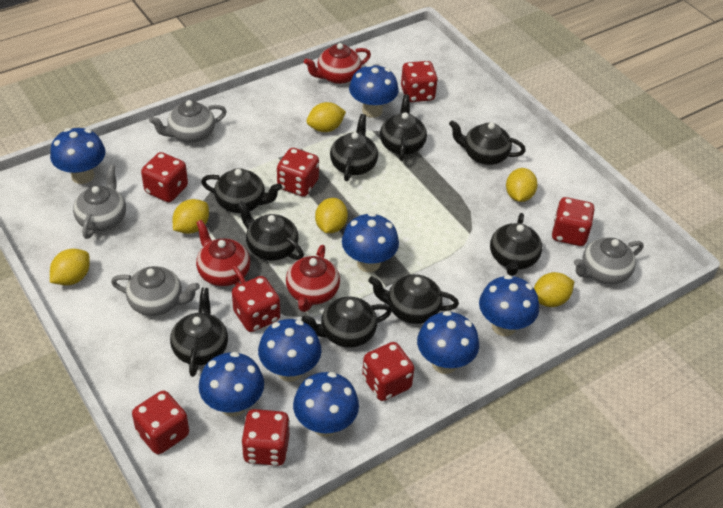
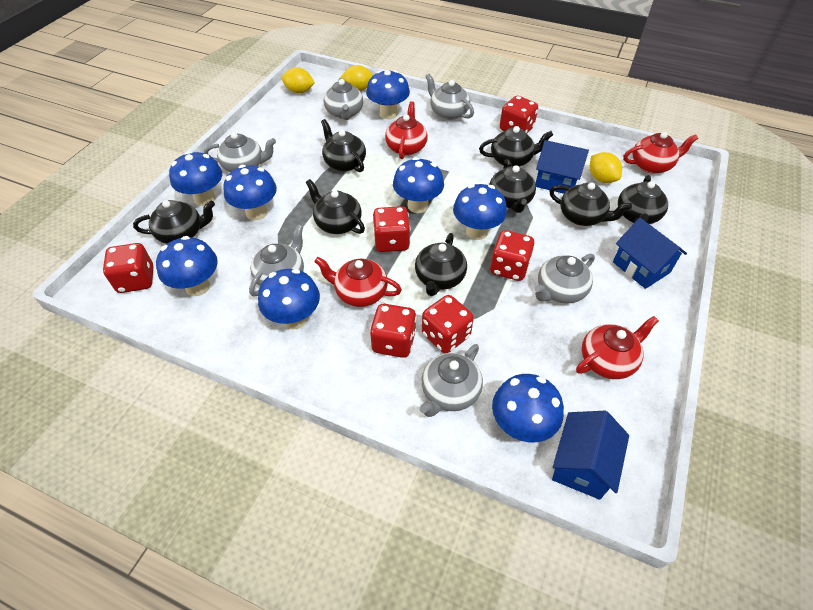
black teapot: 9 -> 8
blue house: 0 -> 3
grey teapot: 4 -> 6
red dice: 8 -> 6
red teapot: 3 -> 4
yellow lemon: 6 -> 3

